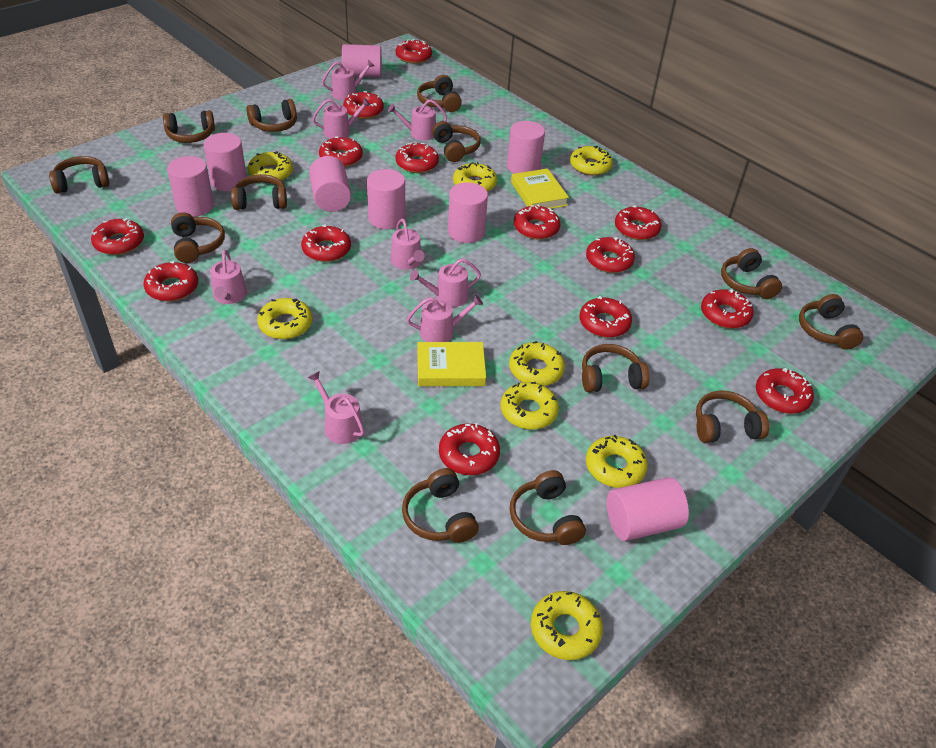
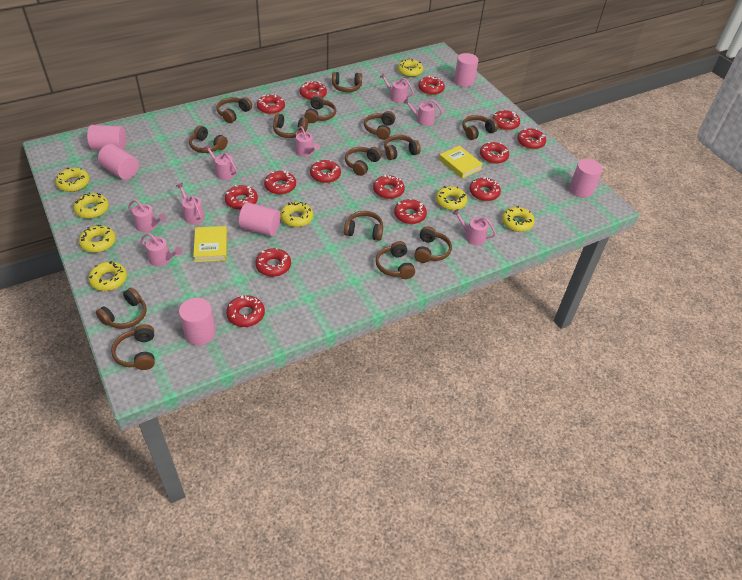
brown headphones: 13 -> 14
pink cylinder: 8 -> 6

